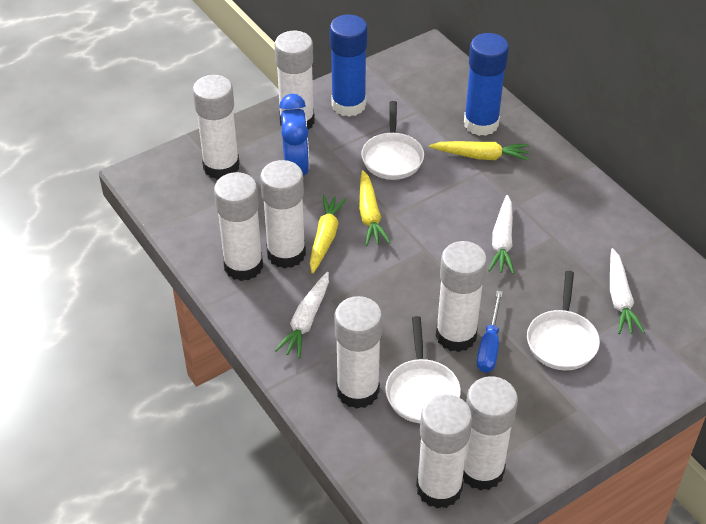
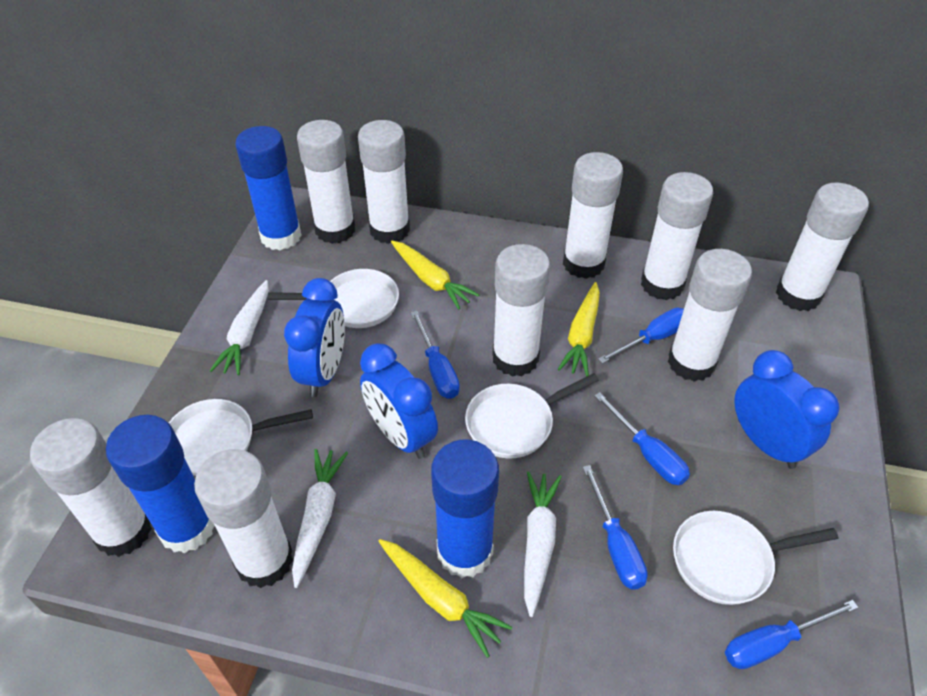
blue clock: 1 -> 3
blue glue stick: 2 -> 3
blue screwdriver: 1 -> 5
white glue stick: 8 -> 9
white pan: 3 -> 4

